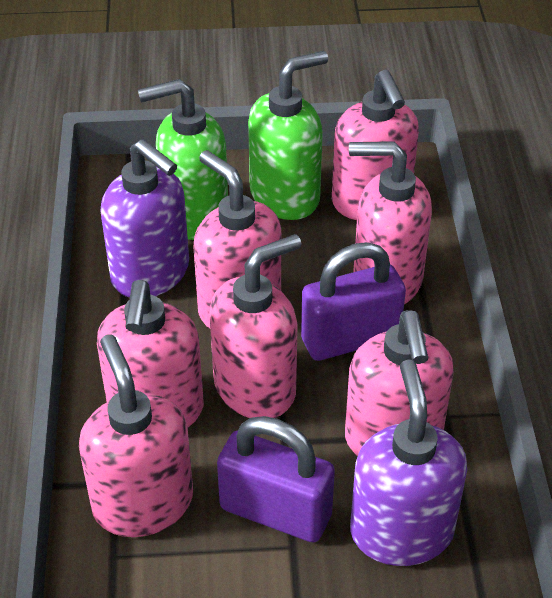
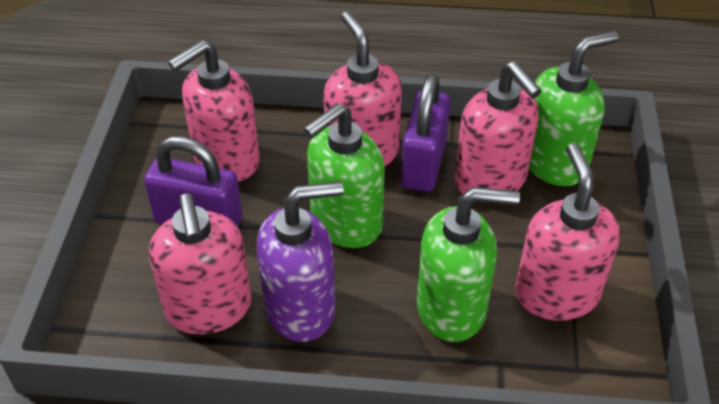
green soap dispenser: 2 -> 3
pink soap dispenser: 7 -> 5
purple soap dispenser: 2 -> 1

